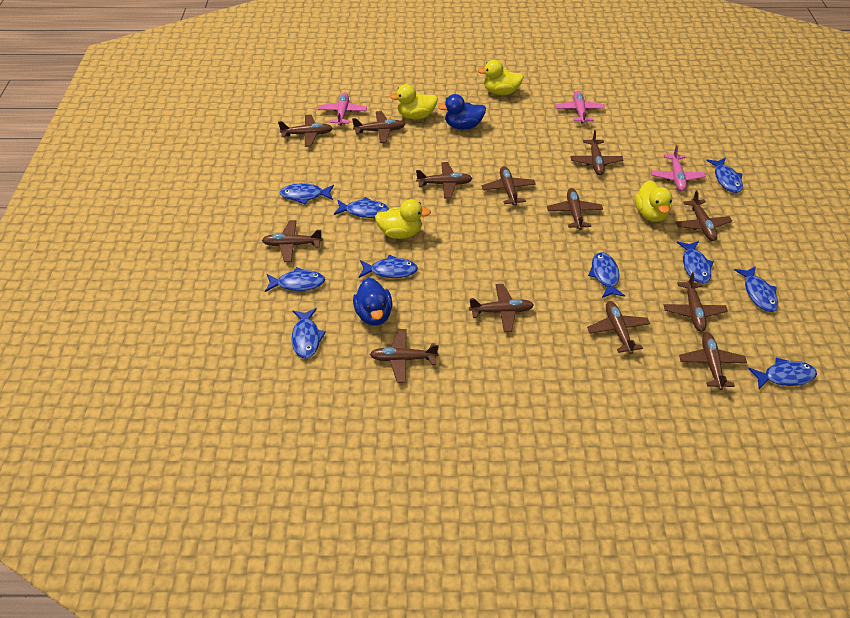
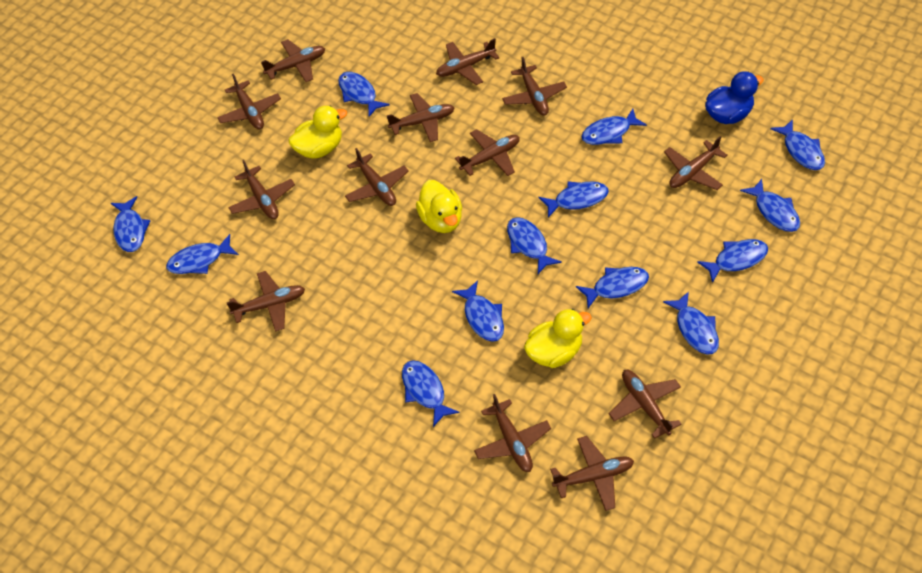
blue duck: 2 -> 1
blue fish: 10 -> 13
pink plane: 3 -> 0
yellow duck: 4 -> 3

